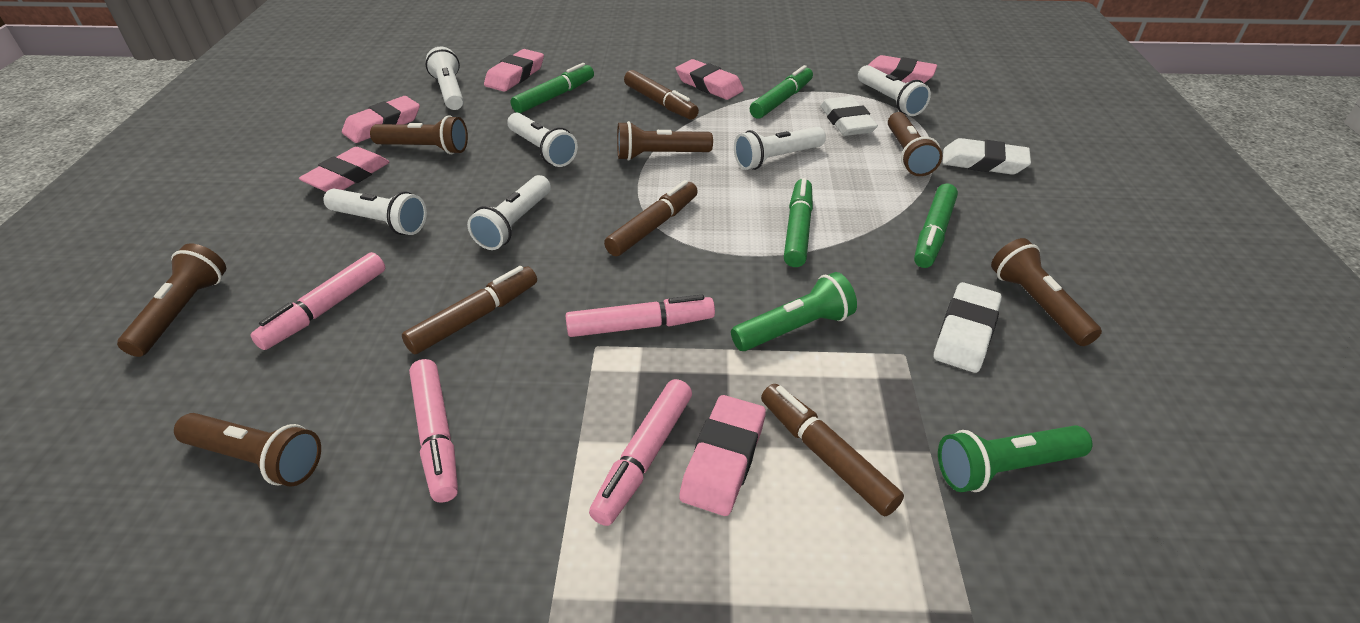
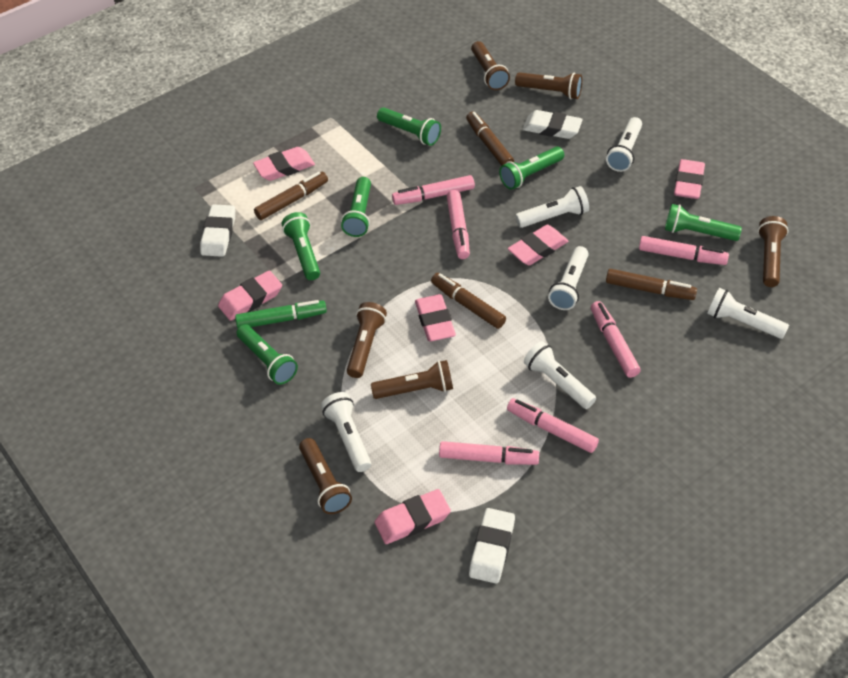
green flashlight: 2 -> 6
green marker: 4 -> 1
pink marker: 4 -> 6

